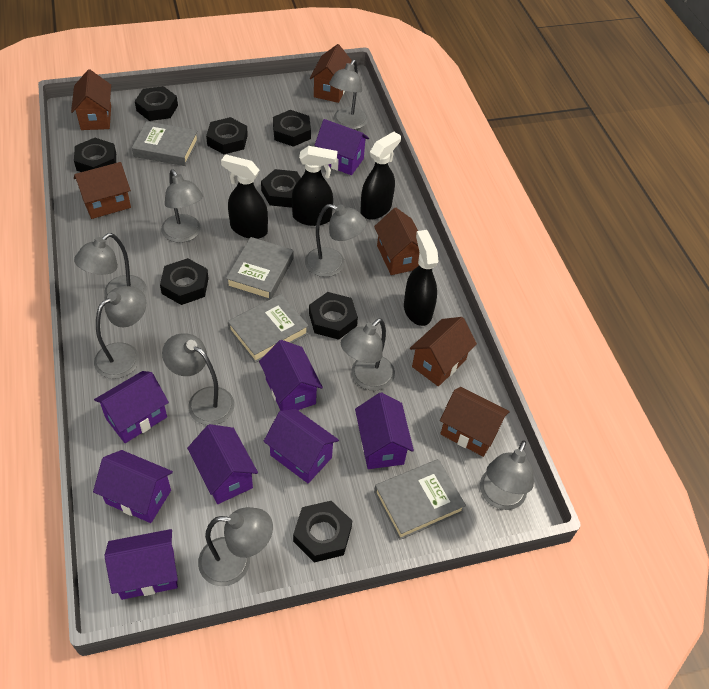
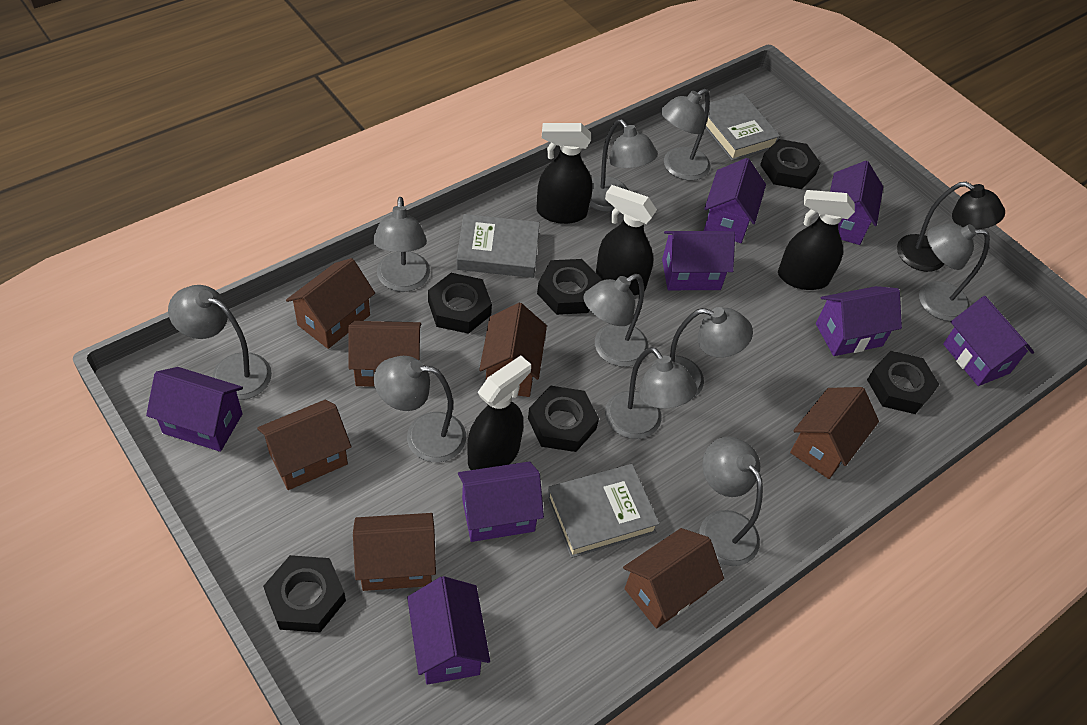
black lamp: 0 -> 1
black nut: 8 -> 6
brown house: 6 -> 7
grey book: 4 -> 3
grey lamp: 9 -> 10

